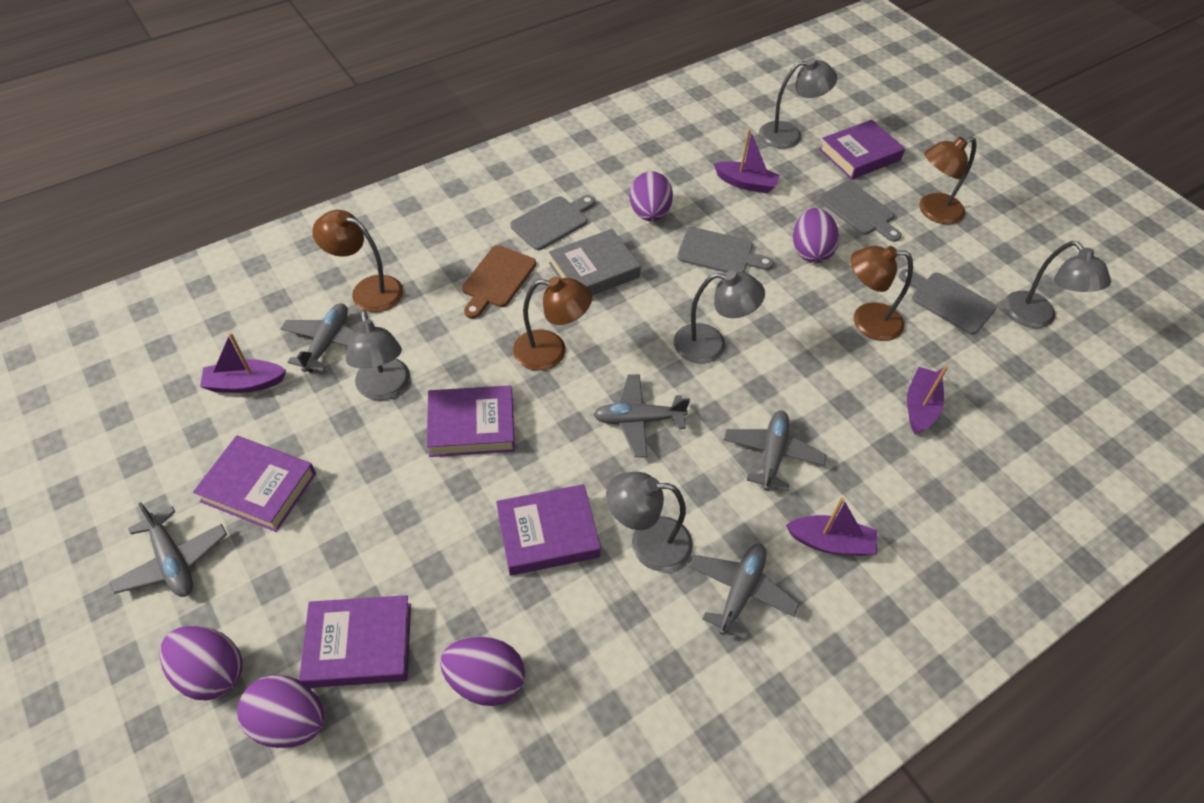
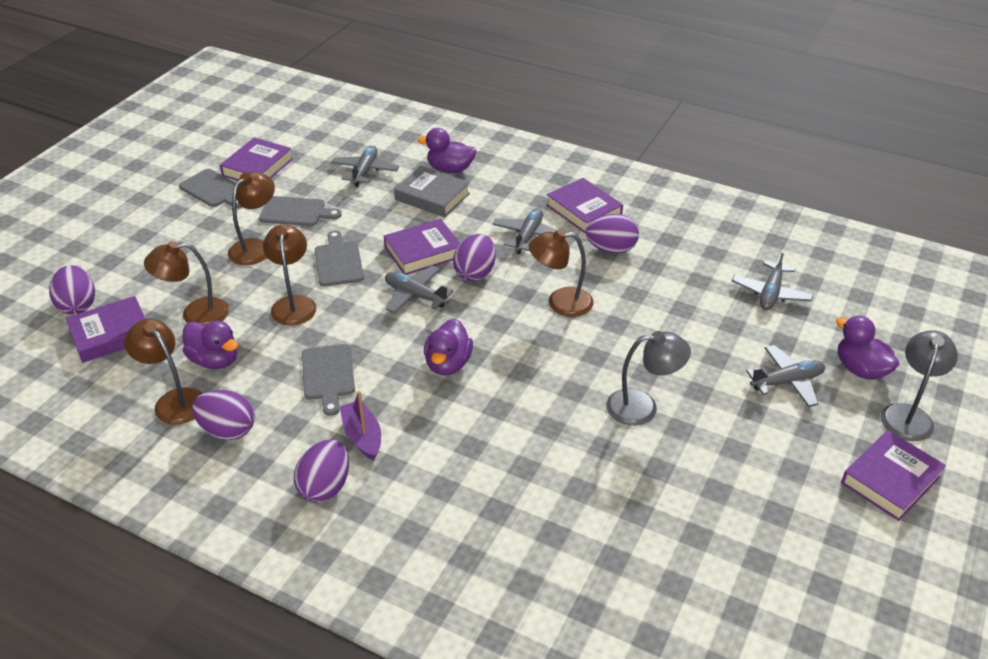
brown cutting board: 1 -> 0
brown lamp: 4 -> 5
grey lamp: 5 -> 2
purple boat: 4 -> 1
purple duck: 0 -> 4

